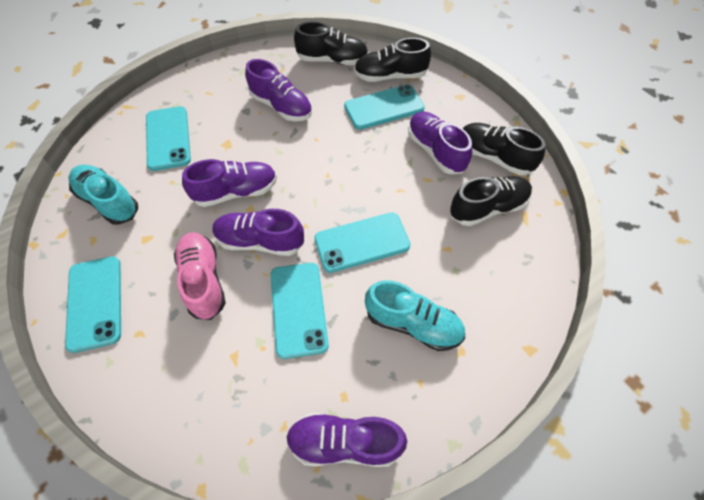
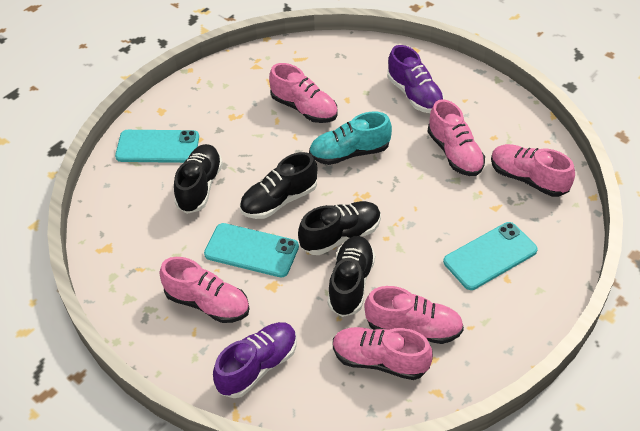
pink shoe: 1 -> 6
purple shoe: 5 -> 2
turquoise phone: 5 -> 3
turquoise shoe: 2 -> 1

